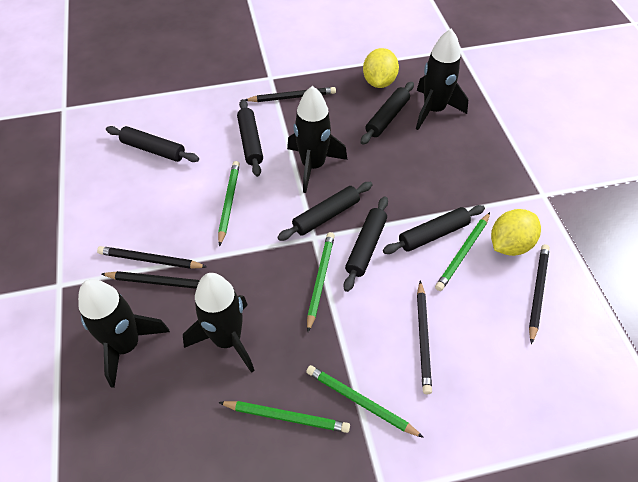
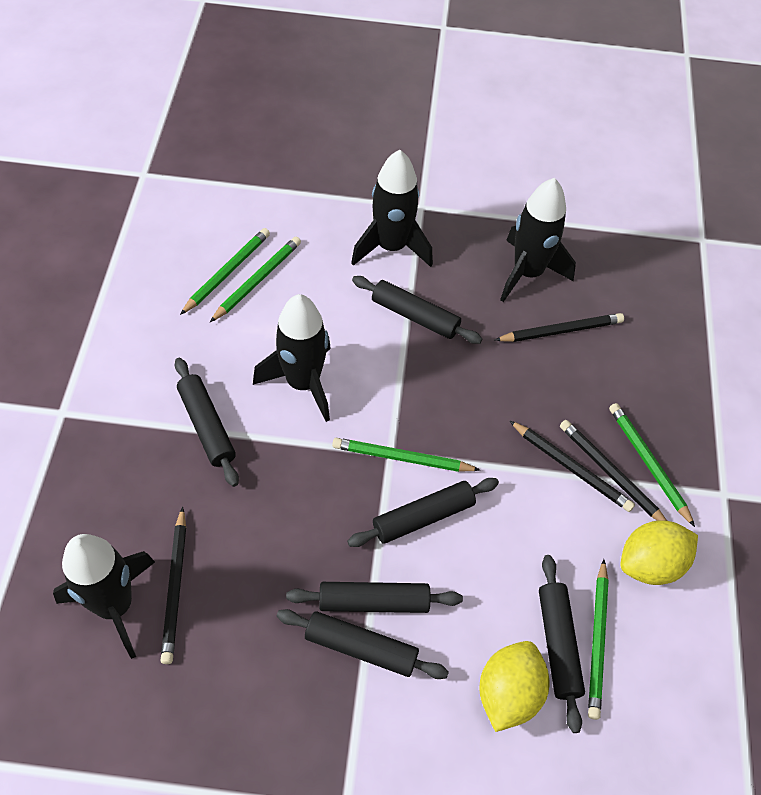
black pencil: 5 -> 4

